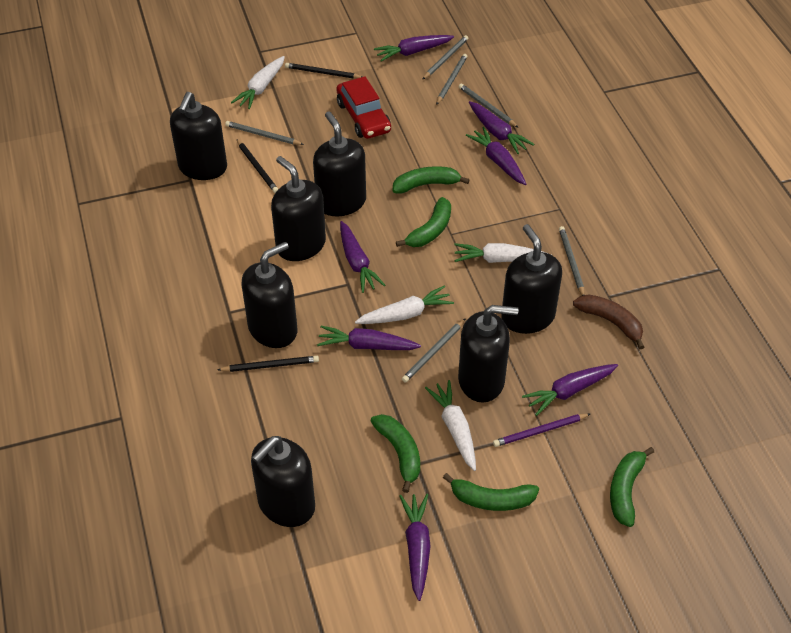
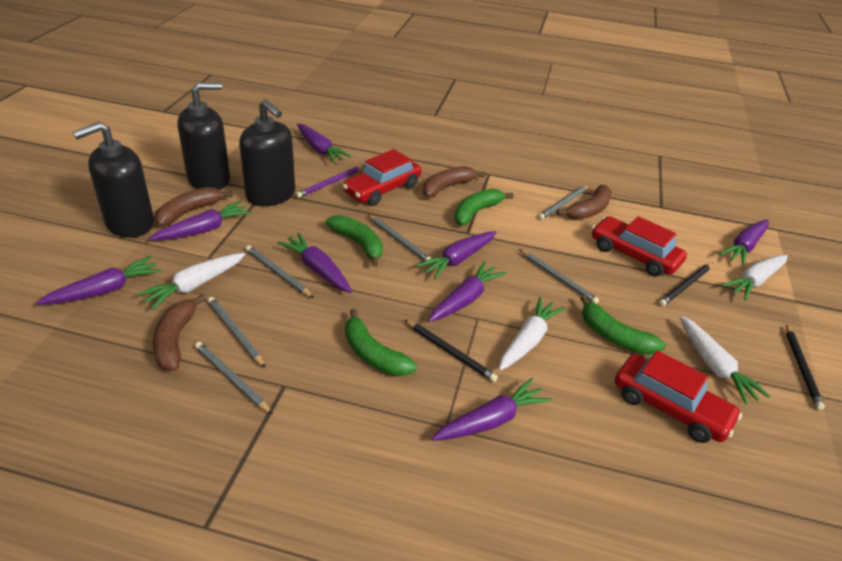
black soap dispenser: 7 -> 3
brown banana: 1 -> 4
green banana: 5 -> 4
purple carrot: 7 -> 8
red car: 1 -> 3

